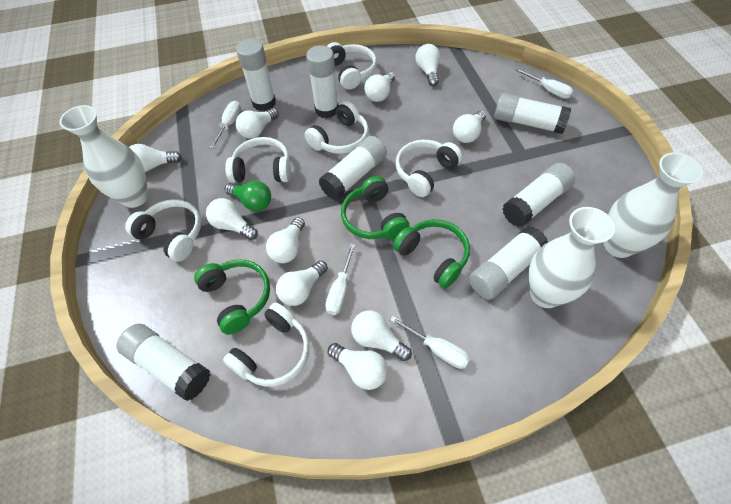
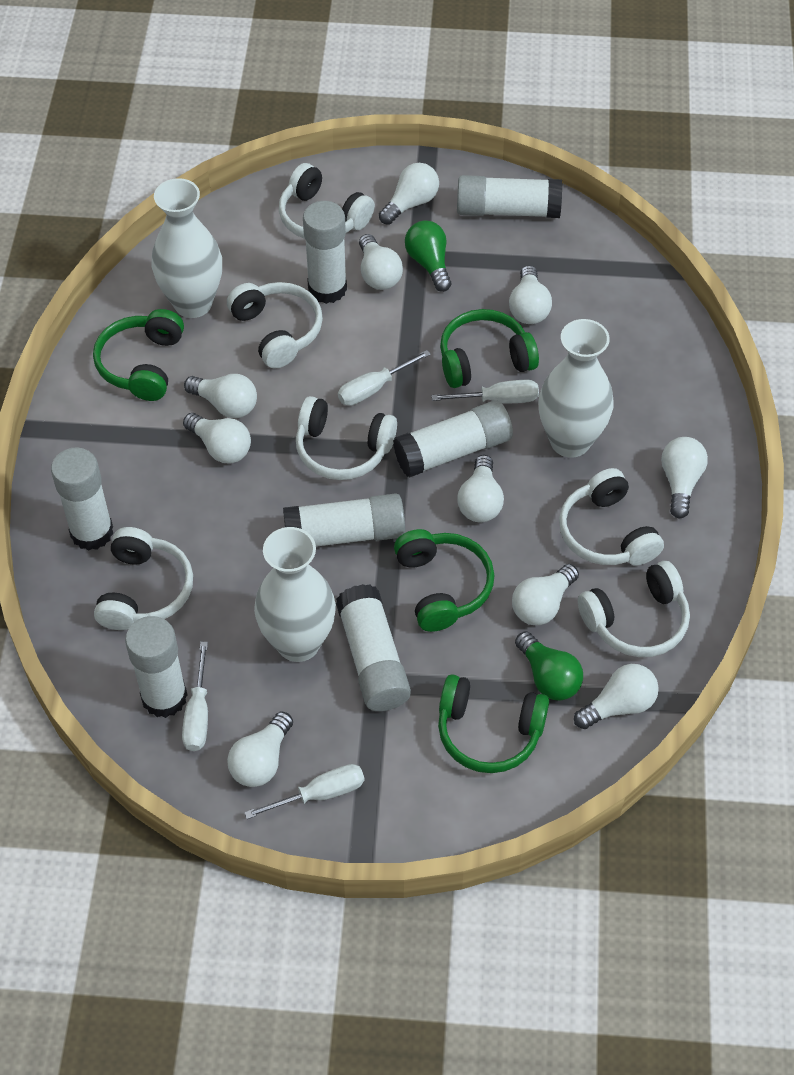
green headphones: 3 -> 4
green light bulb: 1 -> 2

